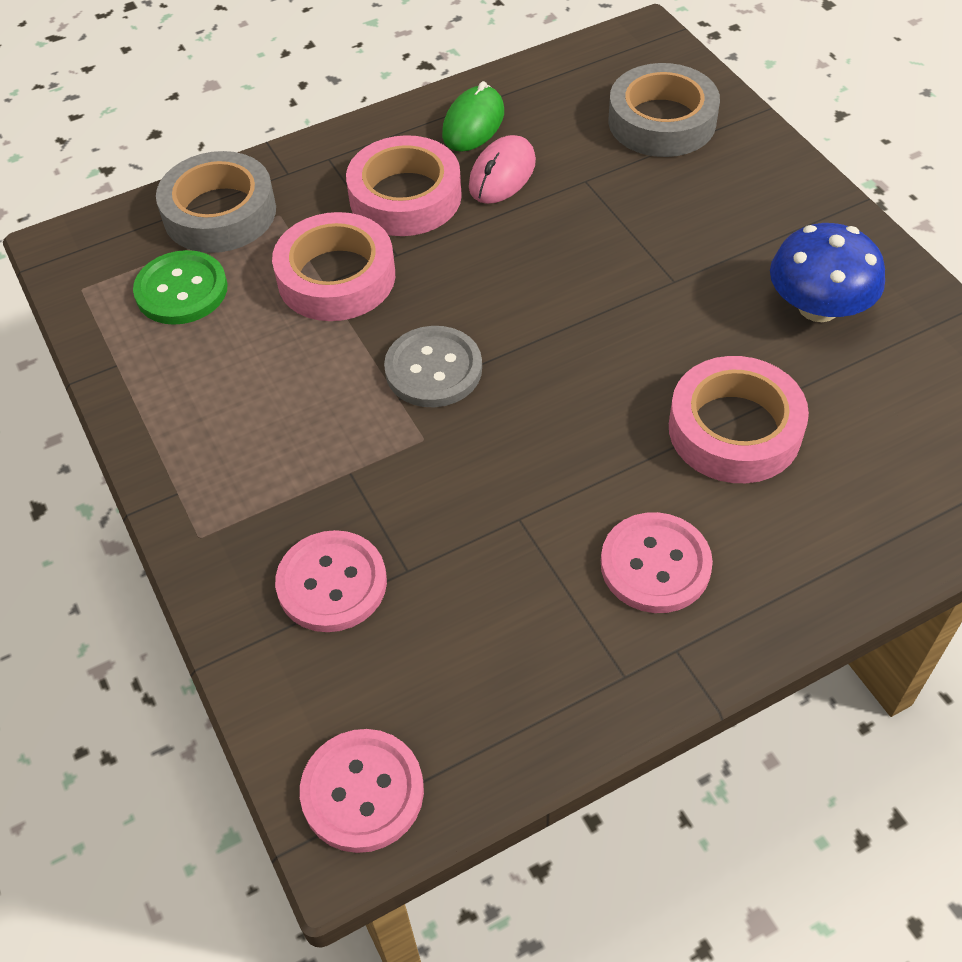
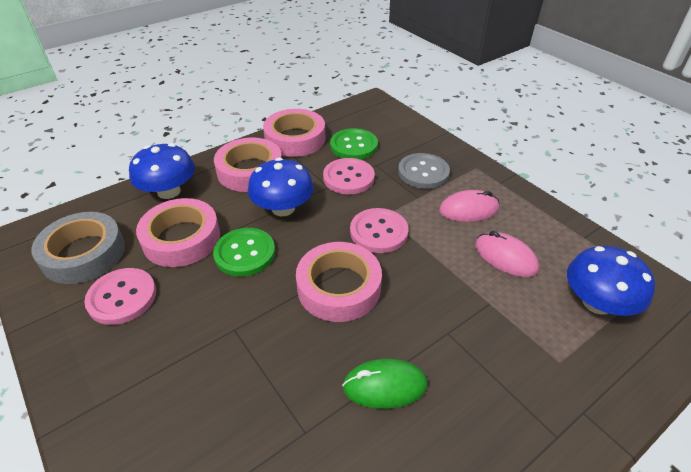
blue mushroom: 1 -> 3
green button: 1 -> 2
grey tape: 2 -> 1
pink mouse: 1 -> 2
pink tape: 3 -> 4

